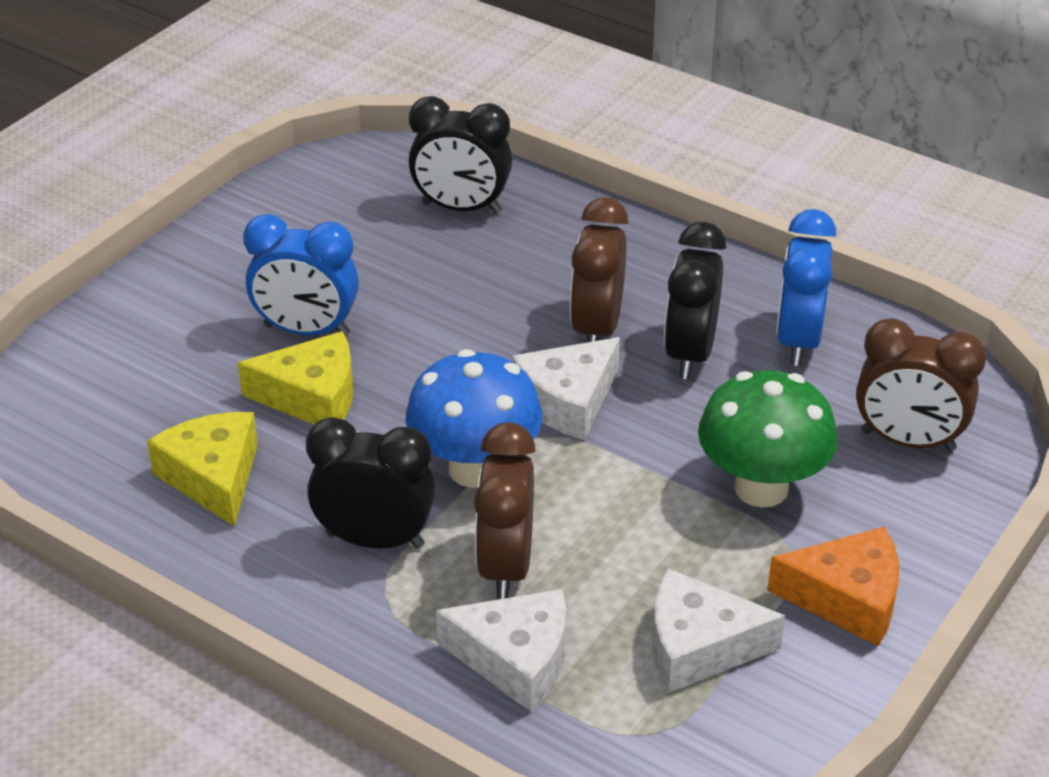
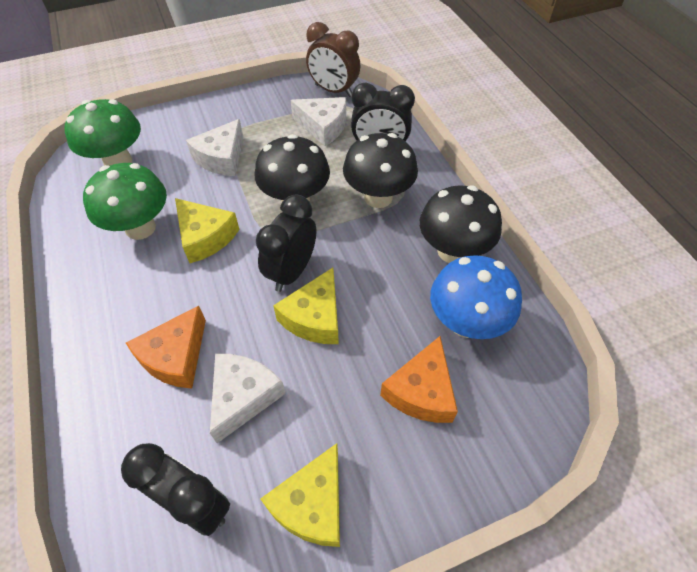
black mushroom: 0 -> 3
blue clock: 2 -> 0
brown clock: 3 -> 1
green mushroom: 1 -> 2
orange cheese: 1 -> 2
yellow cheese: 2 -> 3

